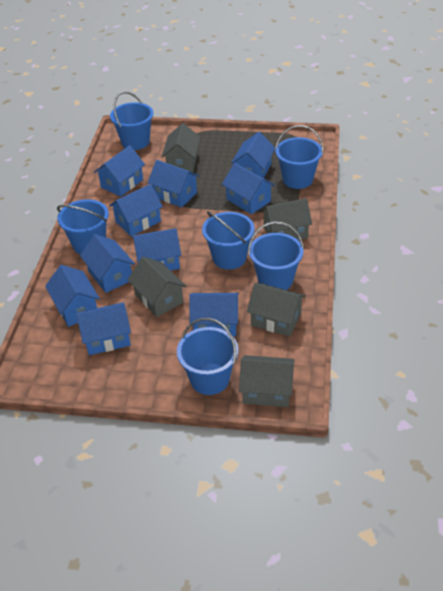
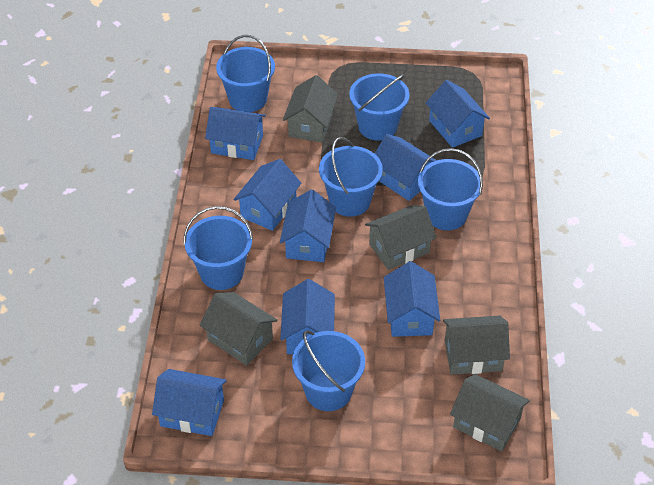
blue house: 10 -> 8

